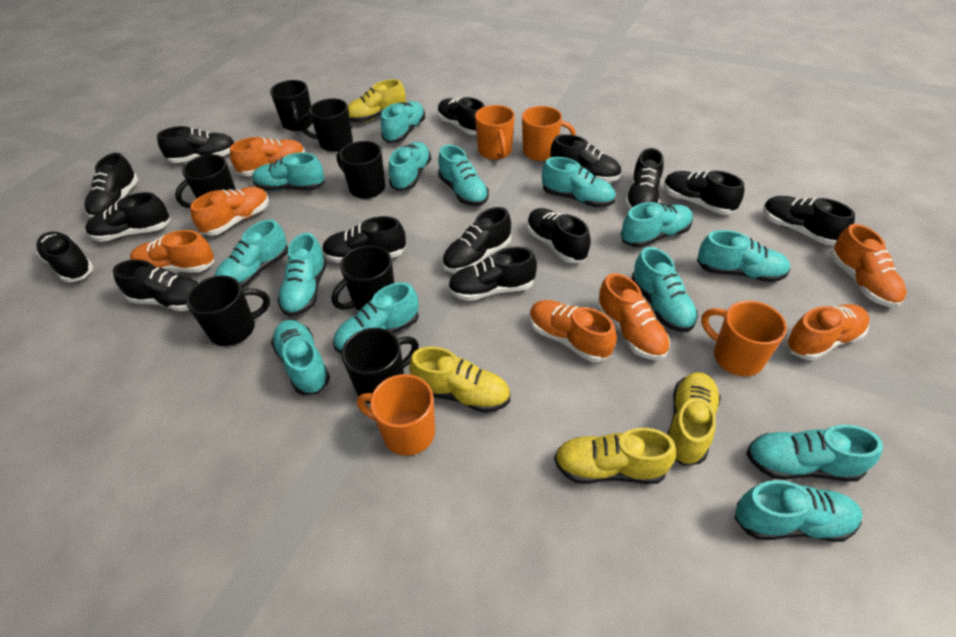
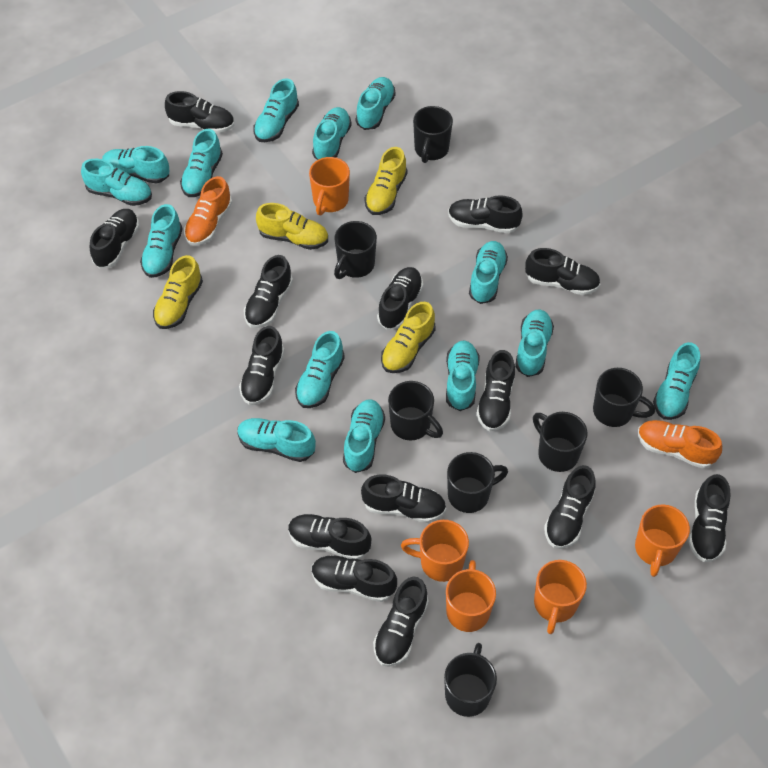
orange mug: 4 -> 5
orange shoe: 7 -> 2

